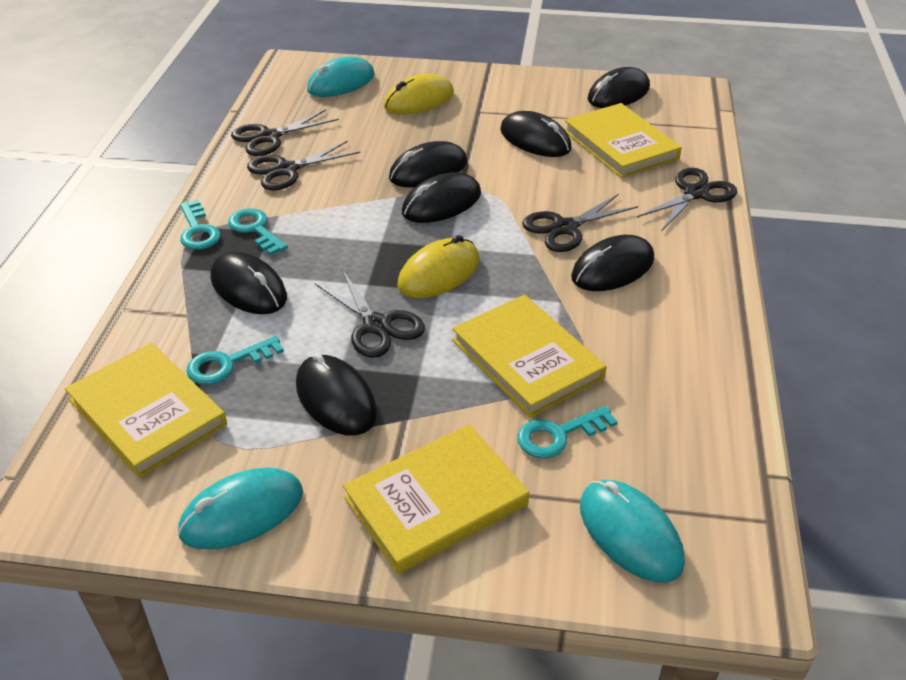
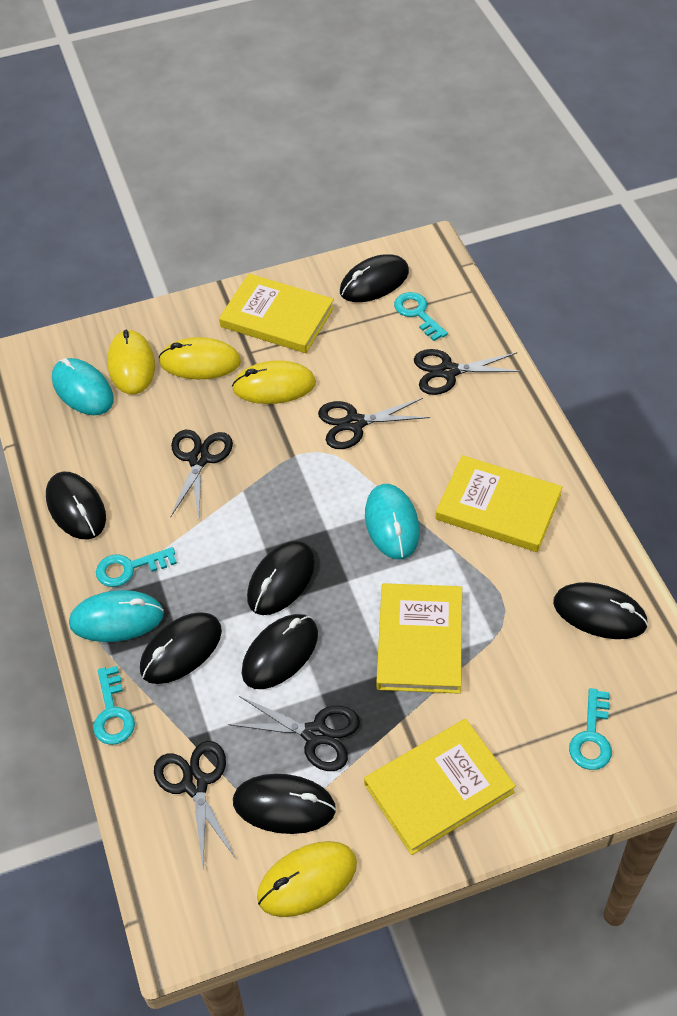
yellow mouse: 2 -> 4

